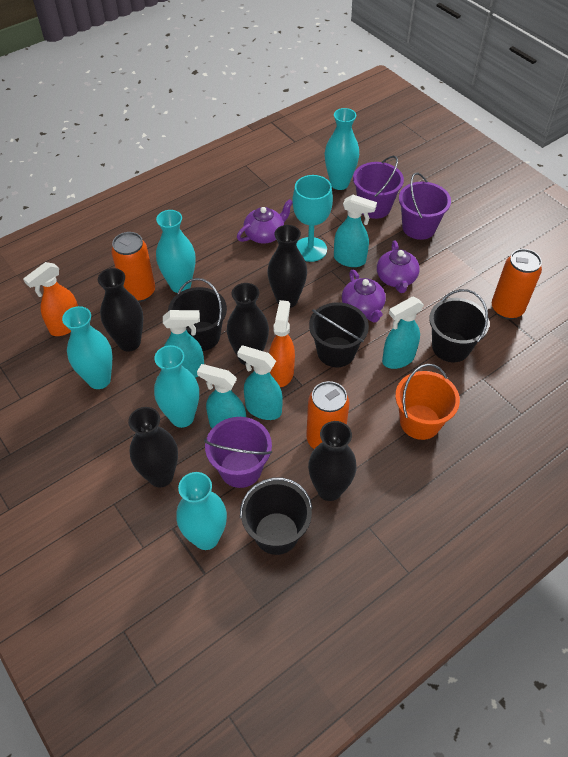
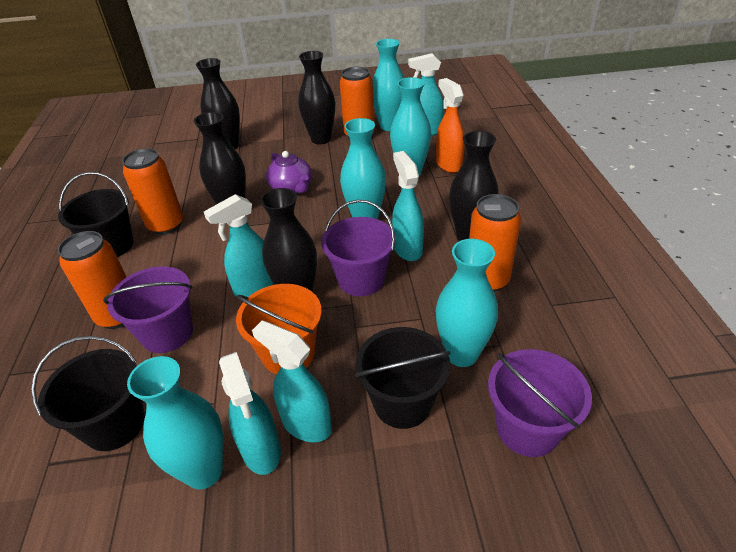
black bucket: 4 -> 3
orange can: 3 -> 4
orange spray bottle: 2 -> 1
purple teapot: 3 -> 1
turquoise goblet: 1 -> 0

